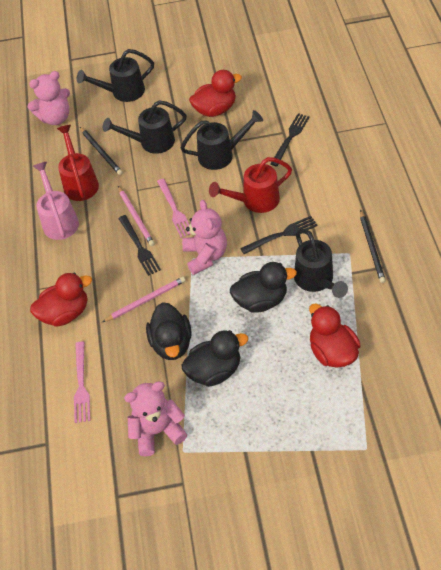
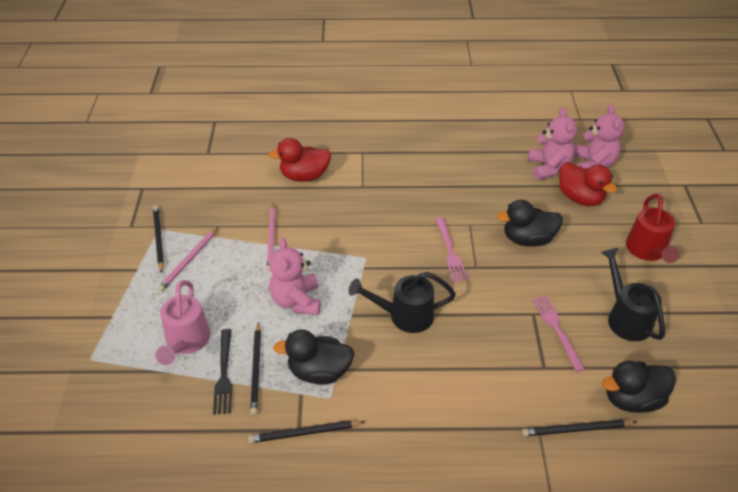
black fork: 3 -> 1
black pencil: 2 -> 4
black watering can: 4 -> 2
red duck: 3 -> 2
red watering can: 2 -> 1

